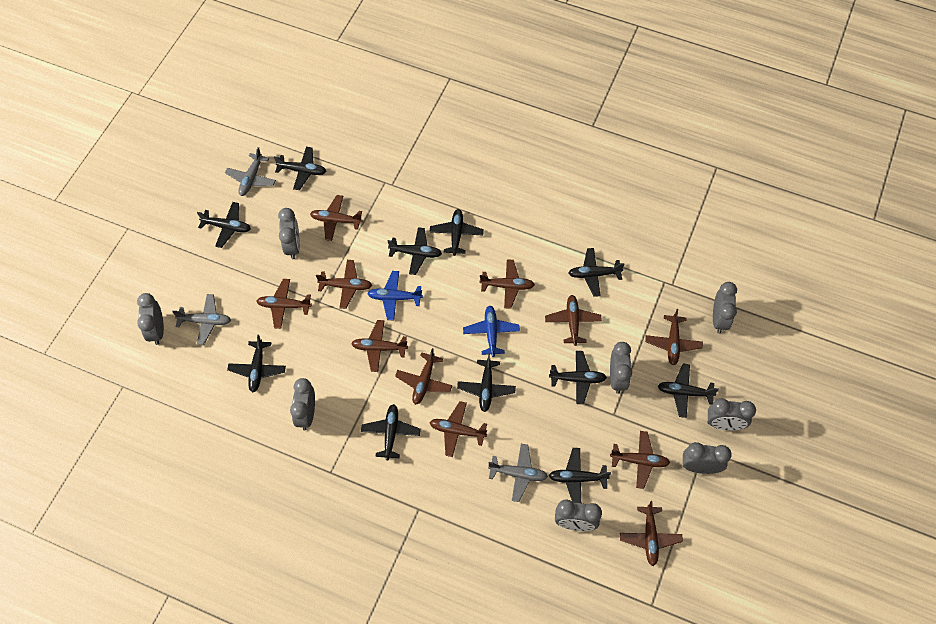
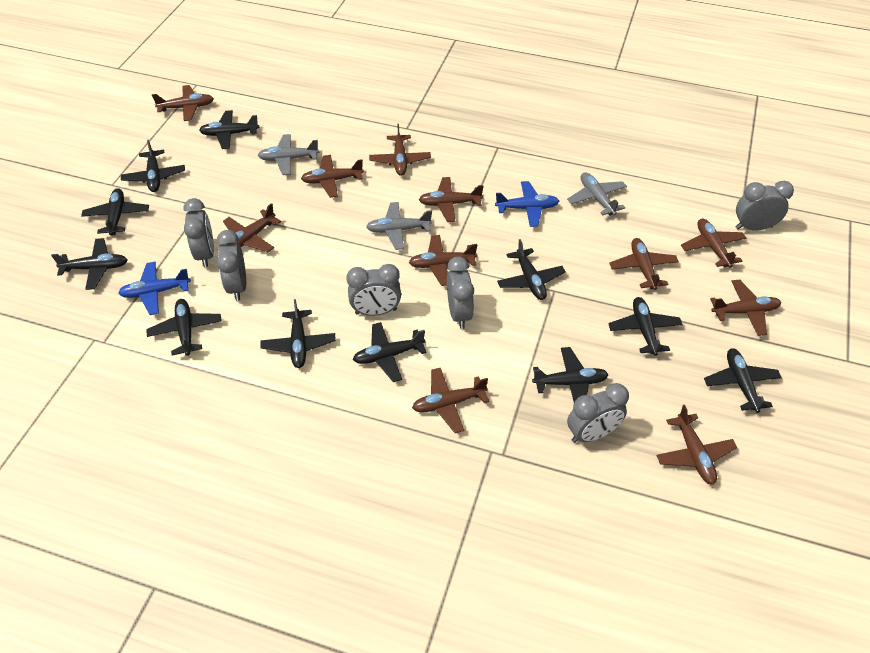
grey clock: 8 -> 6

